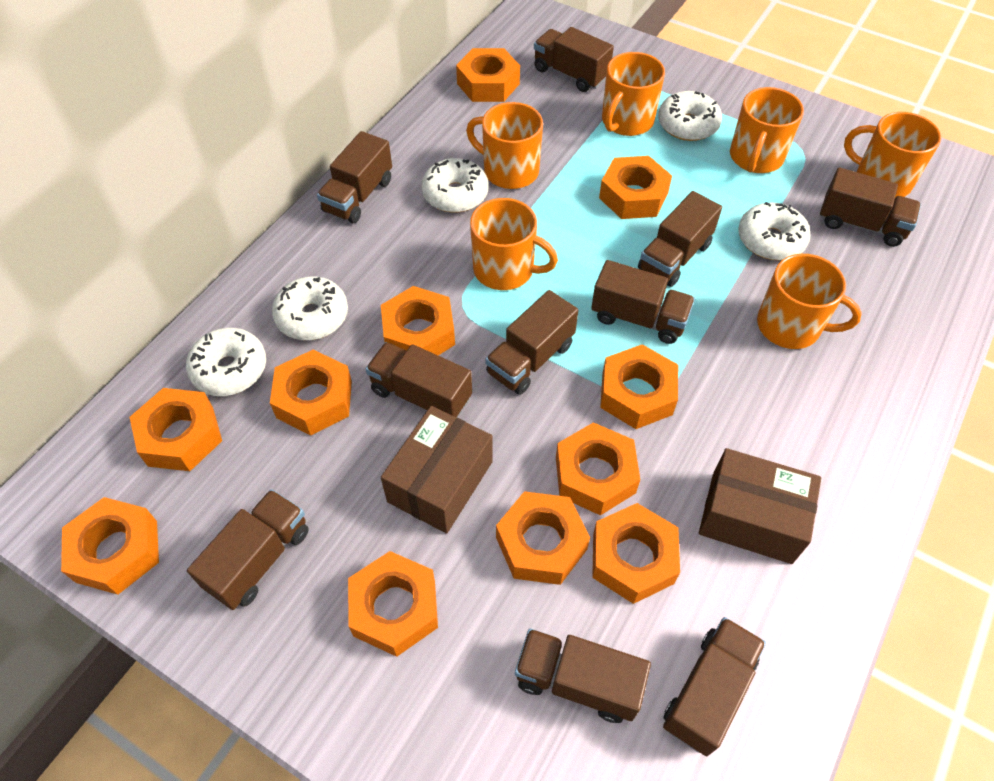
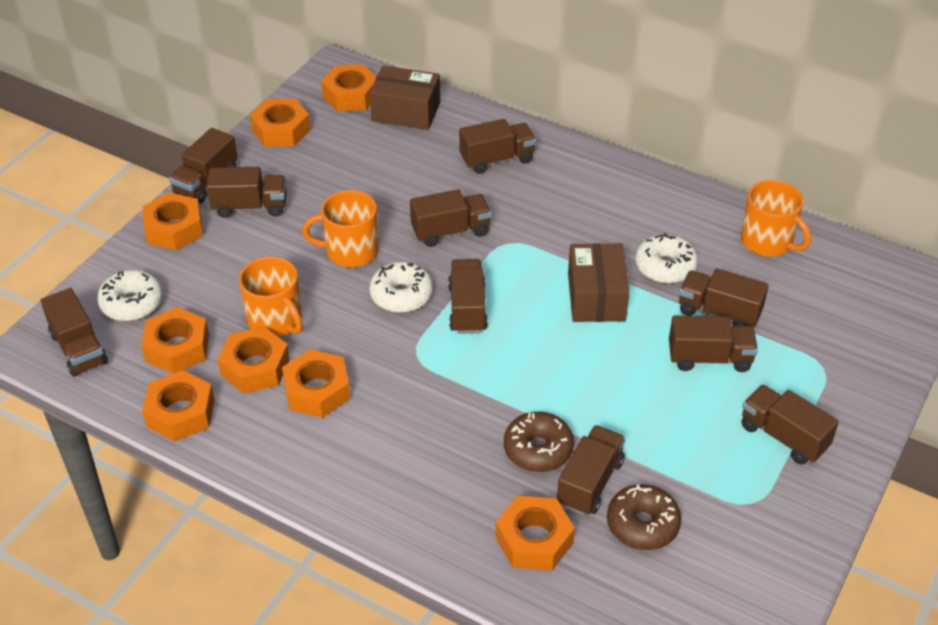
brown donut: 0 -> 2
orange mug: 6 -> 3
orange nut: 11 -> 8
white donut: 5 -> 3

